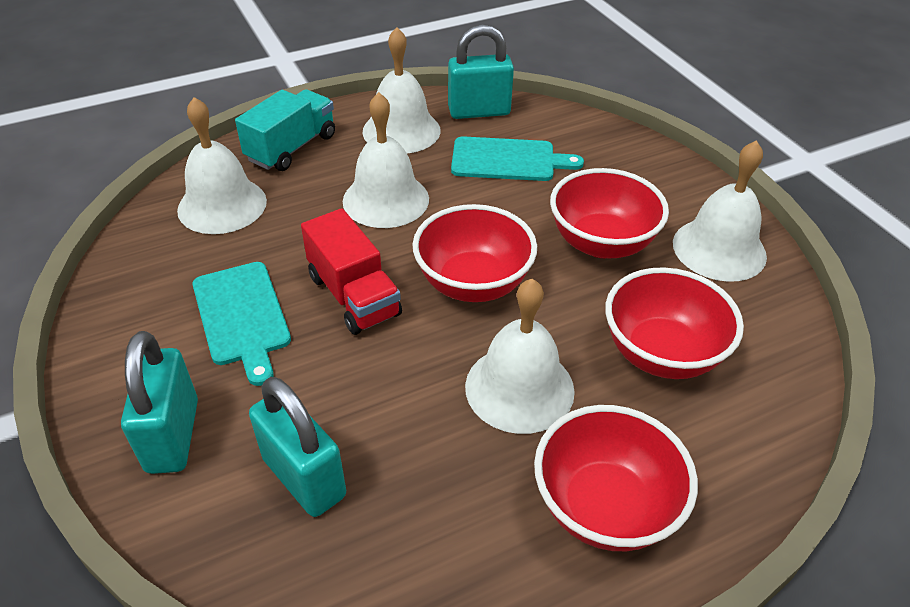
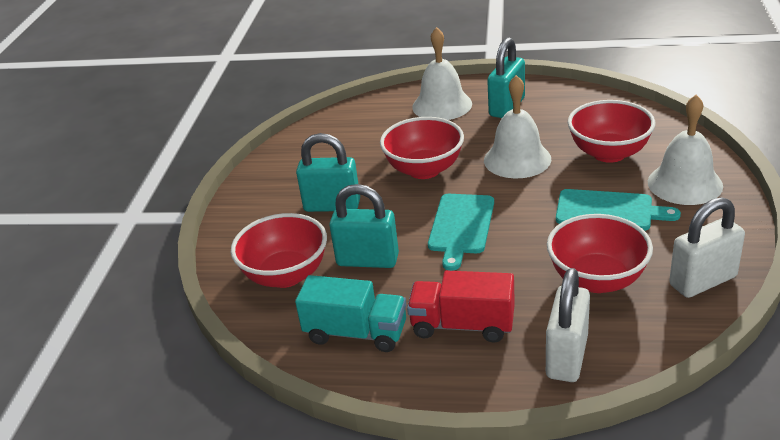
white bell: 5 -> 3
white padlock: 0 -> 2

